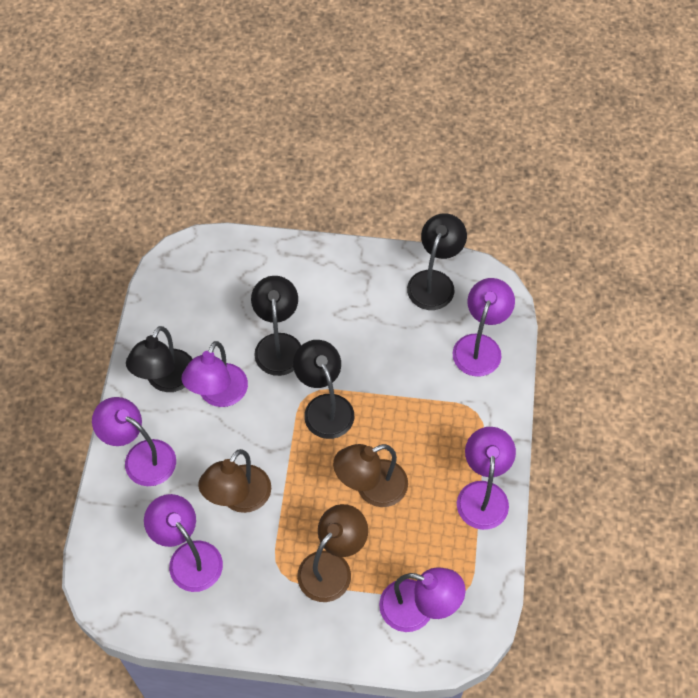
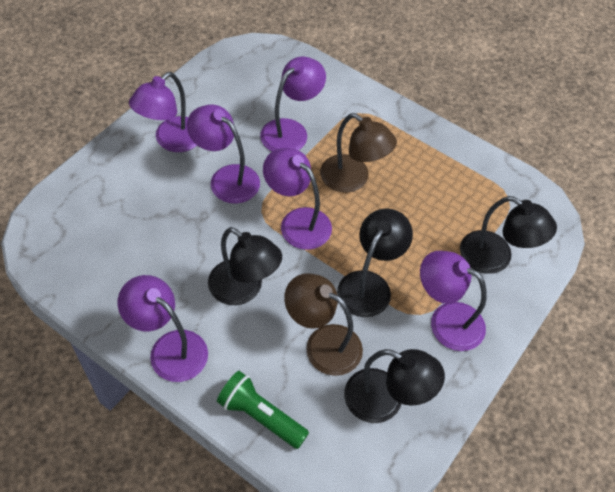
brown lamp: 3 -> 2
green flashlight: 0 -> 1

